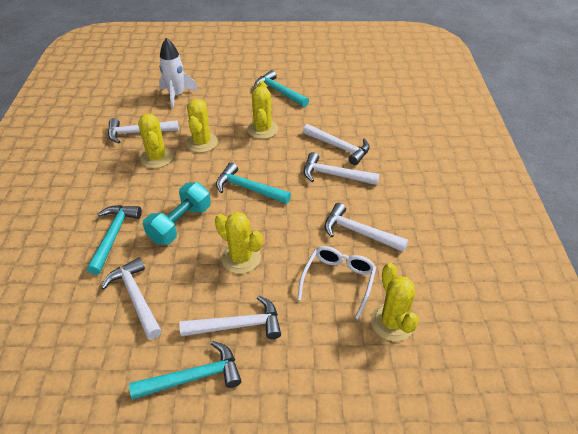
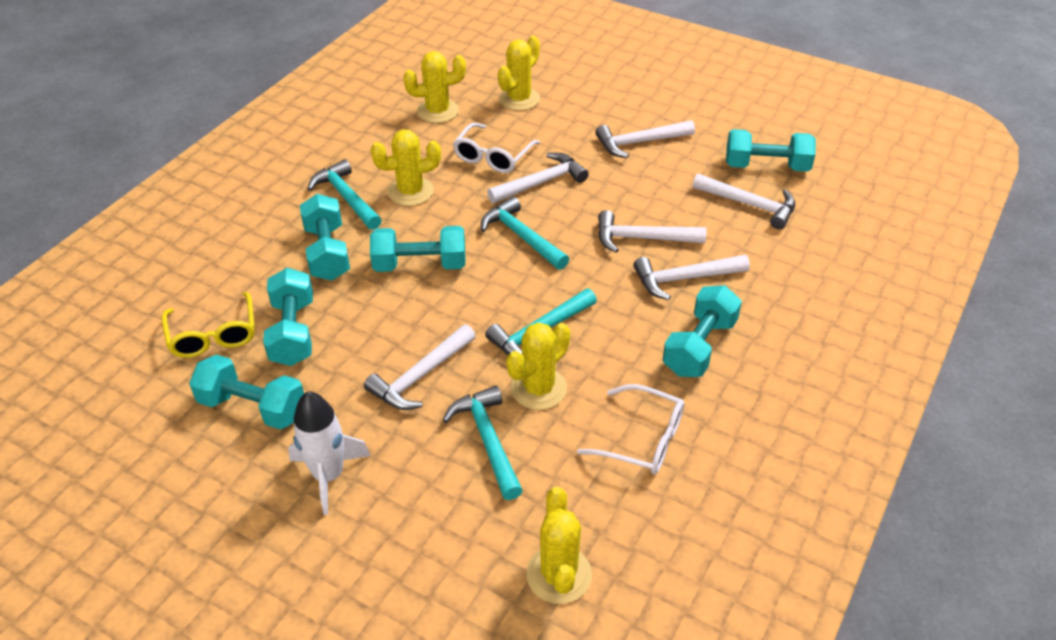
turquoise dumbbell: 1 -> 6
white glasses: 1 -> 2
yellow glasses: 0 -> 1

